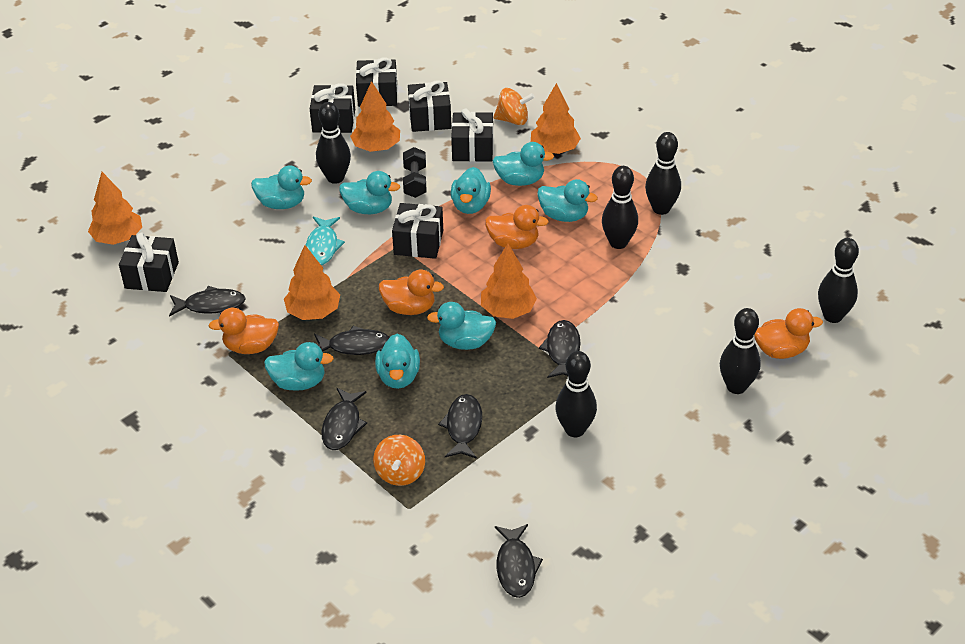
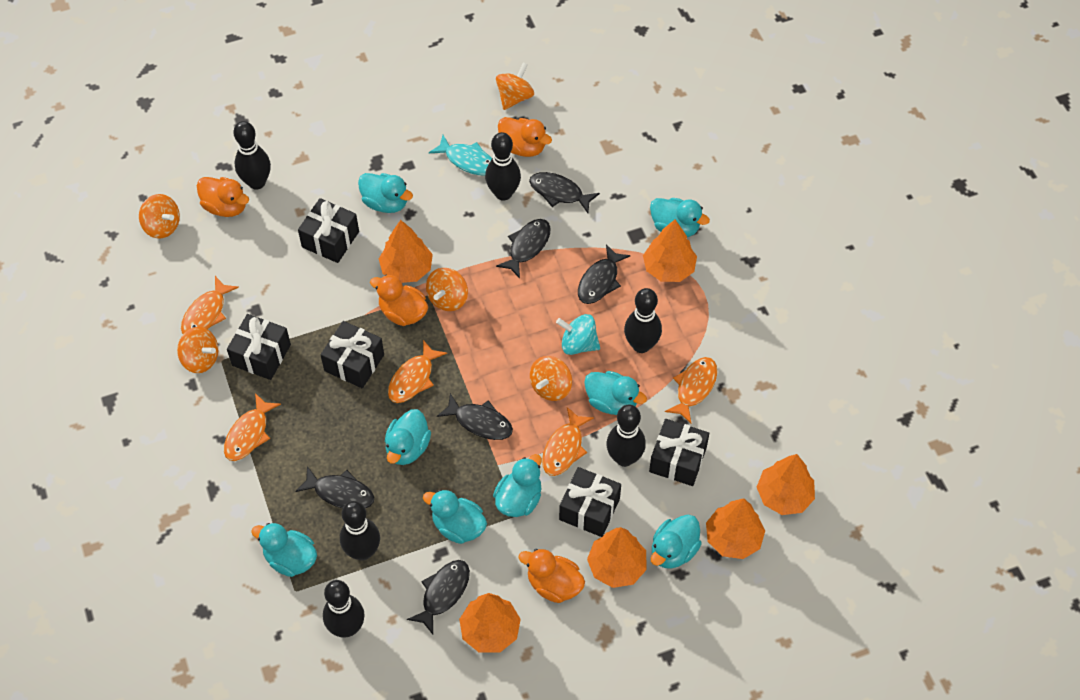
black dumbbell: 1 -> 0
black gift: 6 -> 5
orange fish: 0 -> 5
orange spinning top: 2 -> 5
orange tree: 5 -> 6
turquoise spinning top: 0 -> 1

